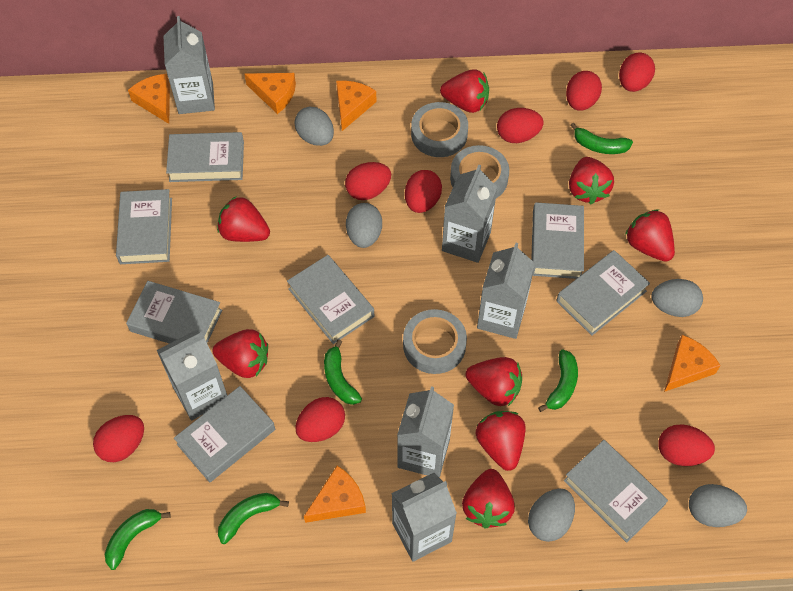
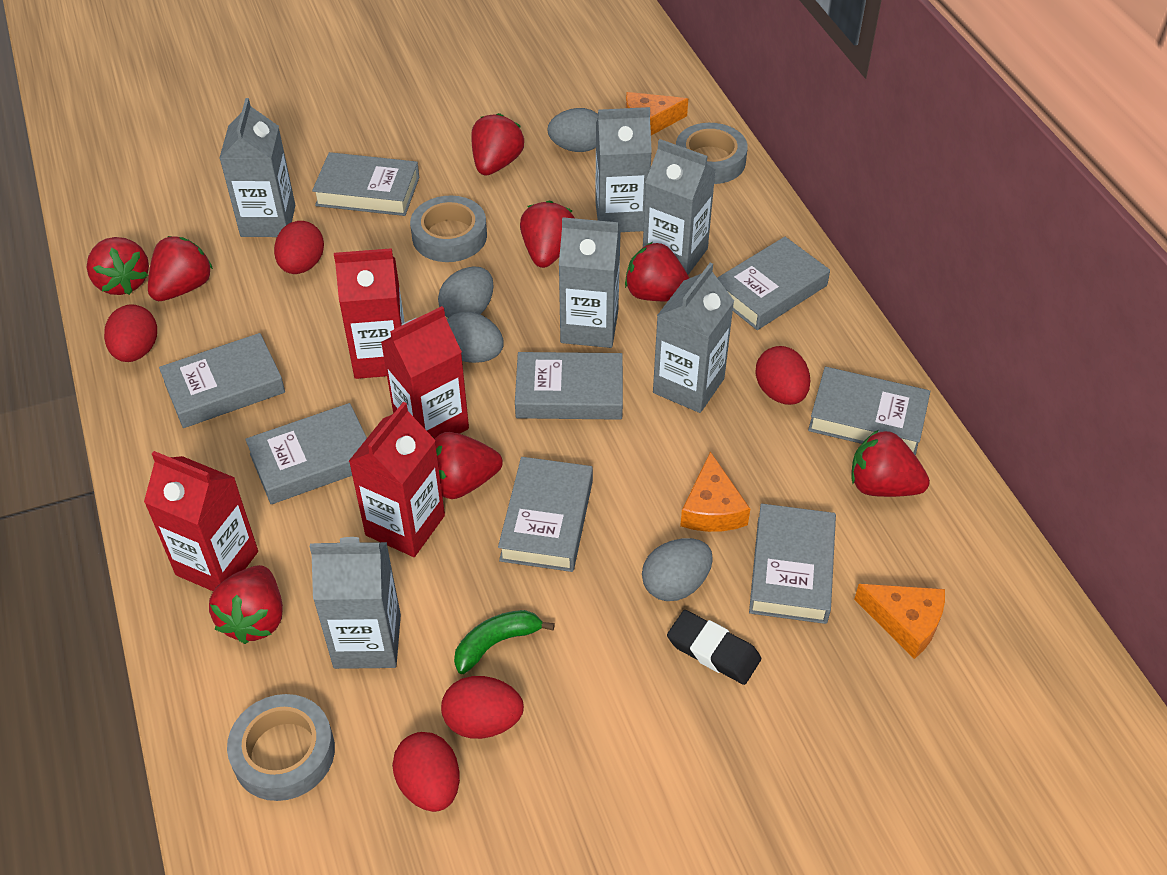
black eraser: 0 -> 1
green banana: 5 -> 1
grey egg: 5 -> 4
orange cheese: 5 -> 3
red carton: 0 -> 4
red egg: 8 -> 5

